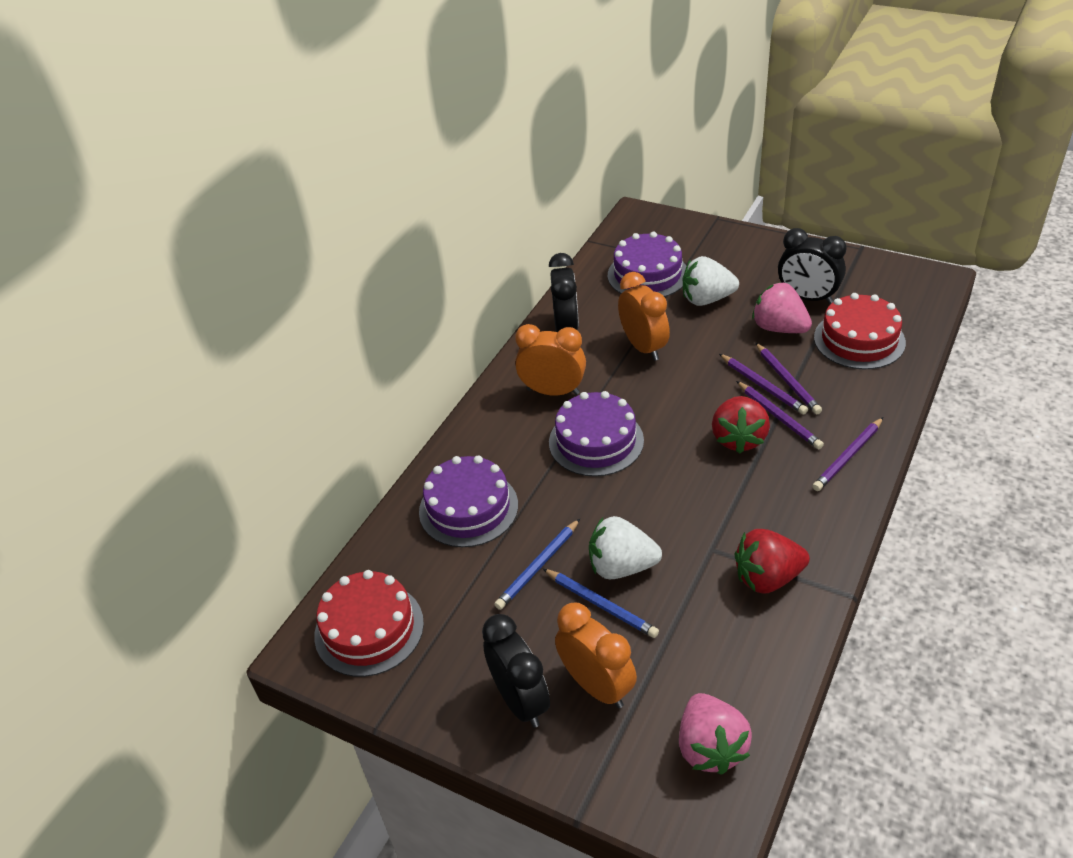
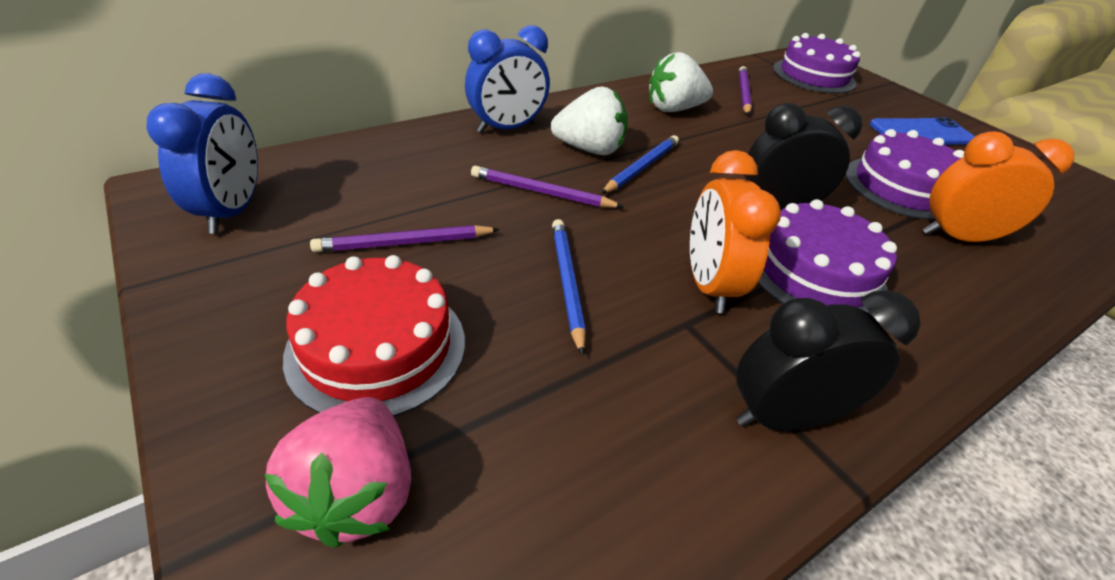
black clock: 3 -> 2
blue clock: 0 -> 2
blue phone: 0 -> 1
orange clock: 3 -> 2
pink strawberry: 2 -> 1
purple pencil: 4 -> 3
red cake: 2 -> 1
red strawberry: 2 -> 0

